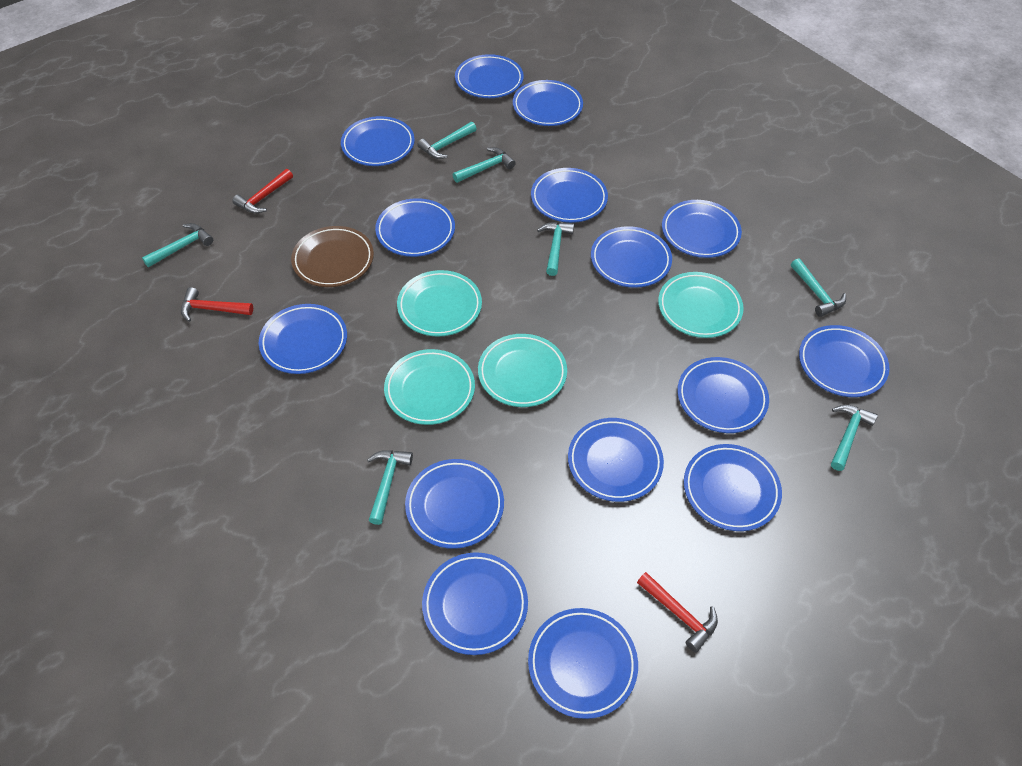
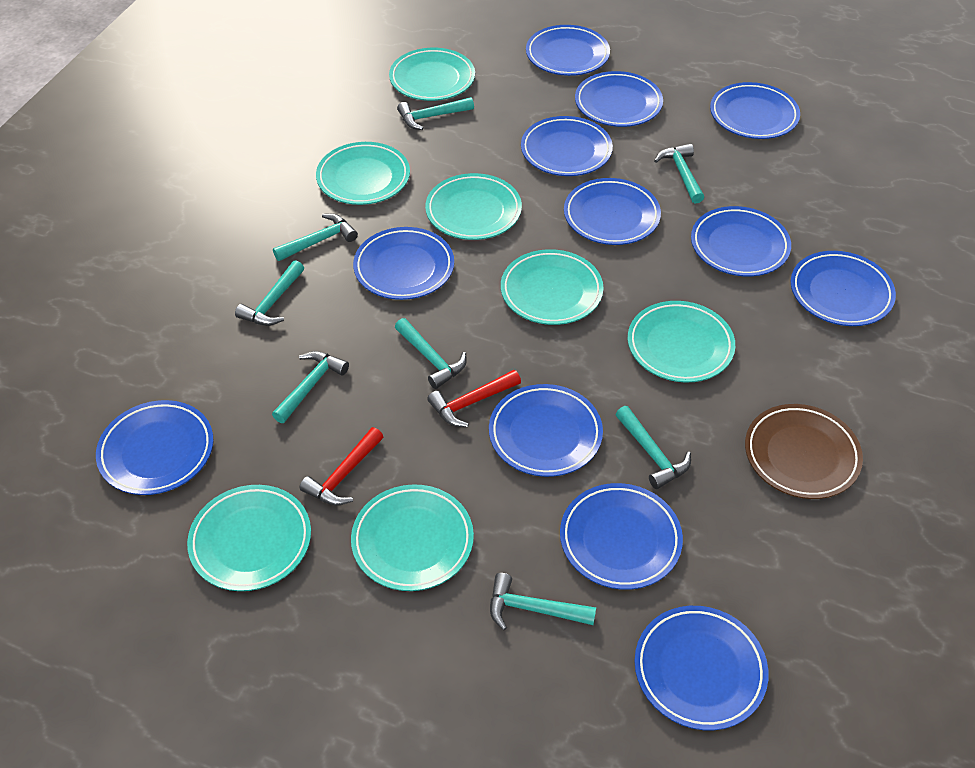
blue plate: 15 -> 12
red hammer: 3 -> 2
turquoise hammer: 7 -> 8
turquoise plate: 4 -> 7

